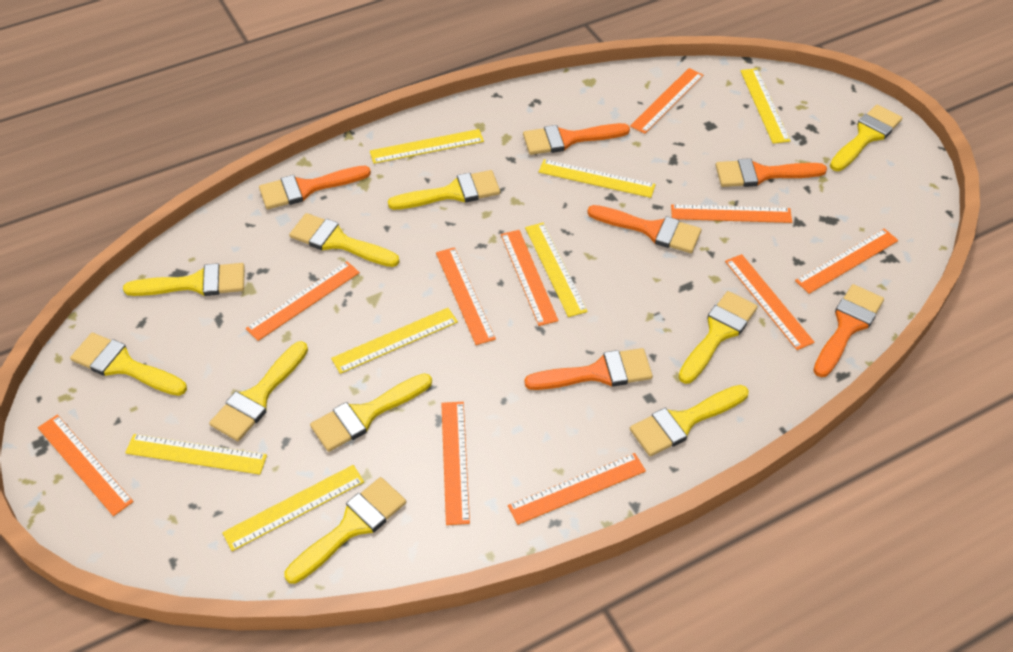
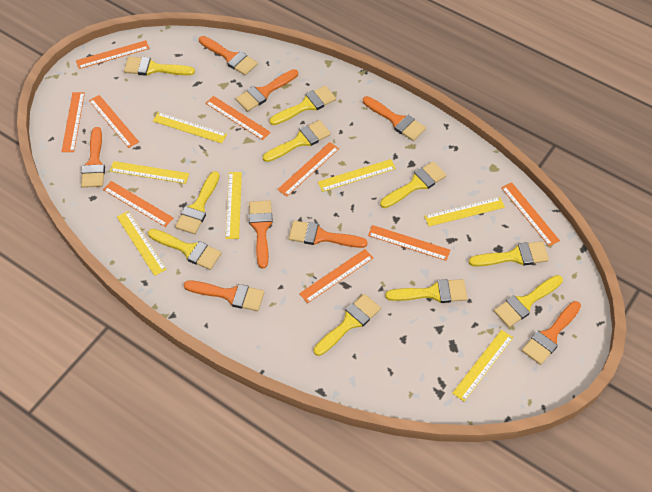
orange brush: 6 -> 8
orange ruler: 10 -> 9

